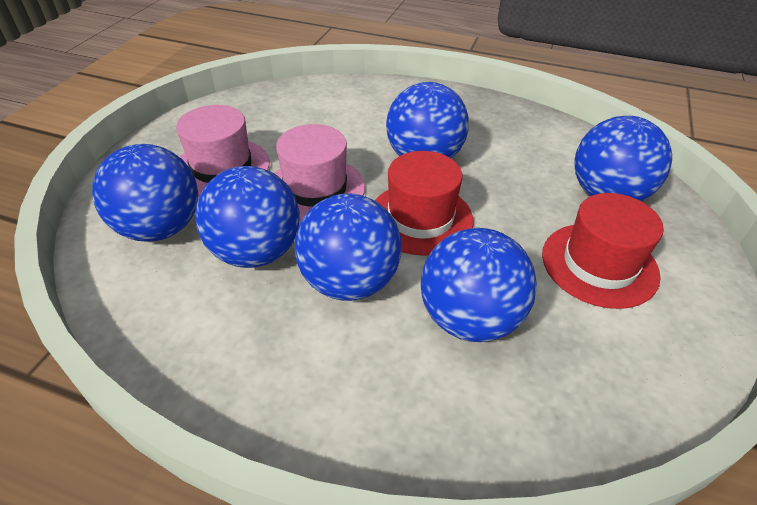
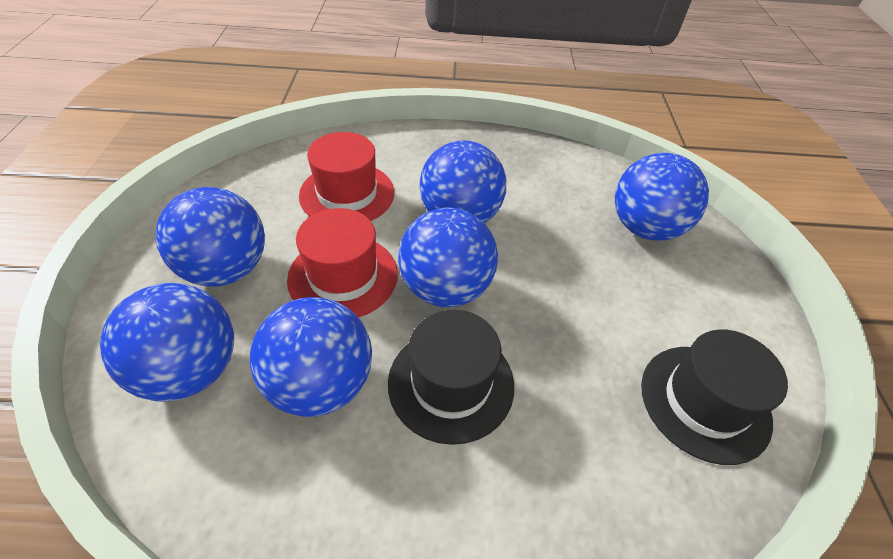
black hat: 0 -> 2
pink hat: 2 -> 0

